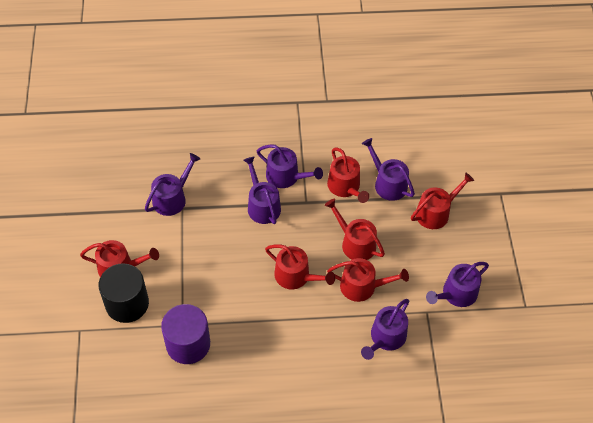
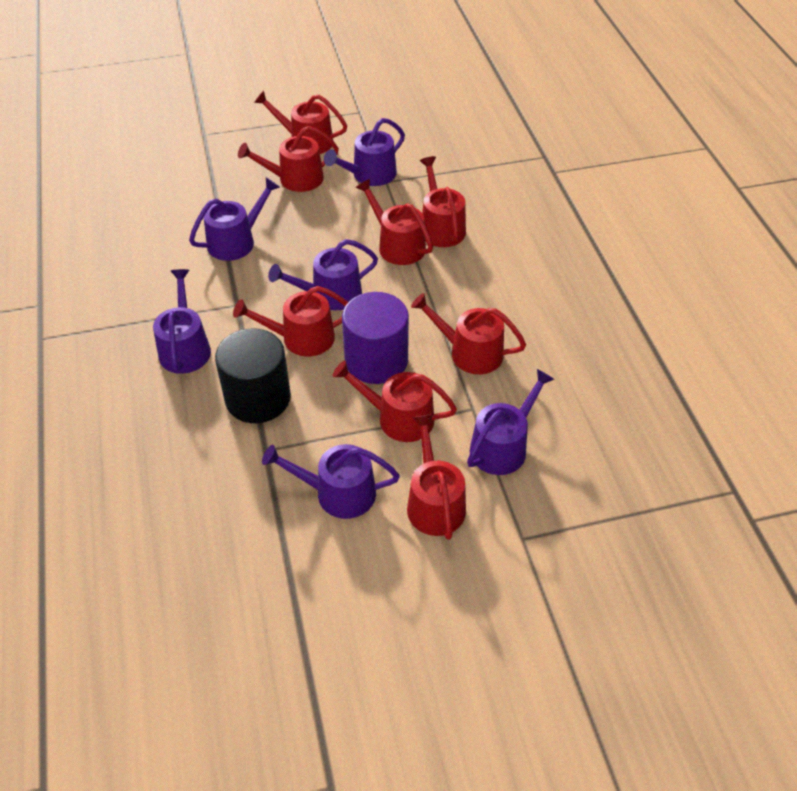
red watering can: 6 -> 8

